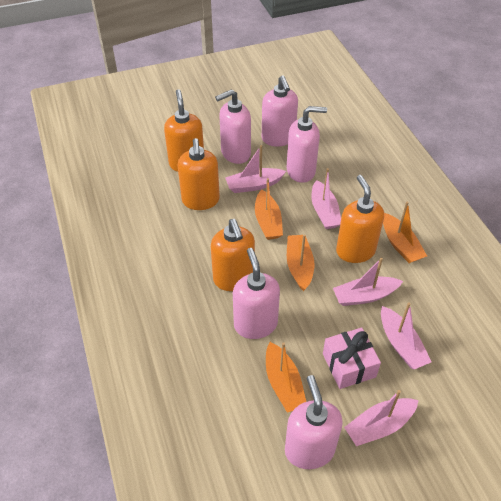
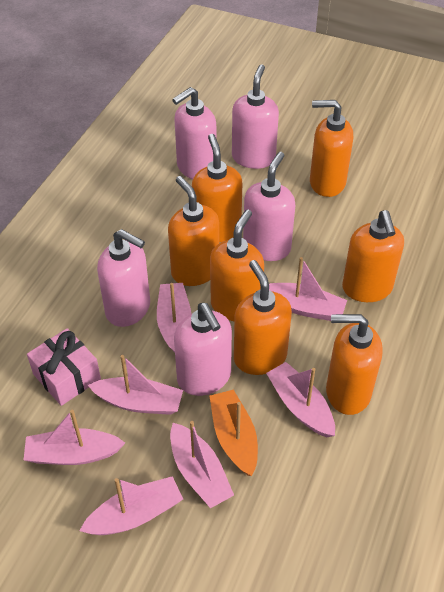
orange boat: 4 -> 1
orange soap dispenser: 4 -> 7
pink boat: 5 -> 7

